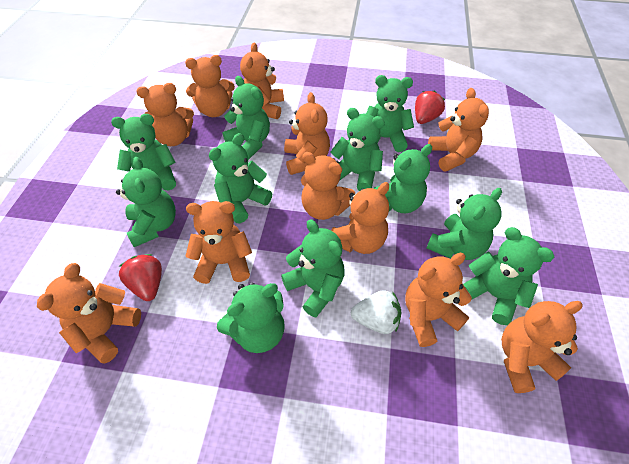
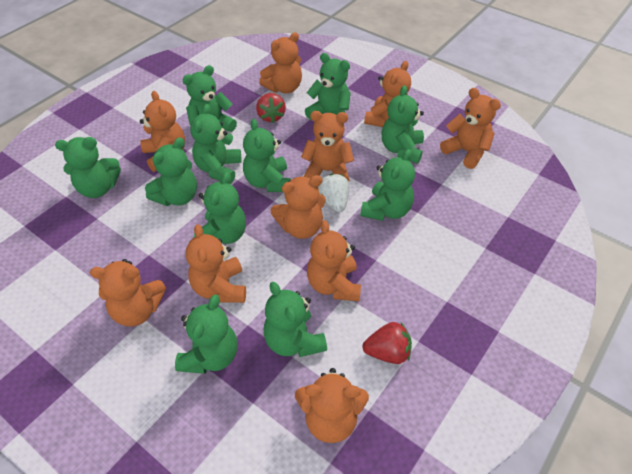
orange teddy bear: 11 -> 10

